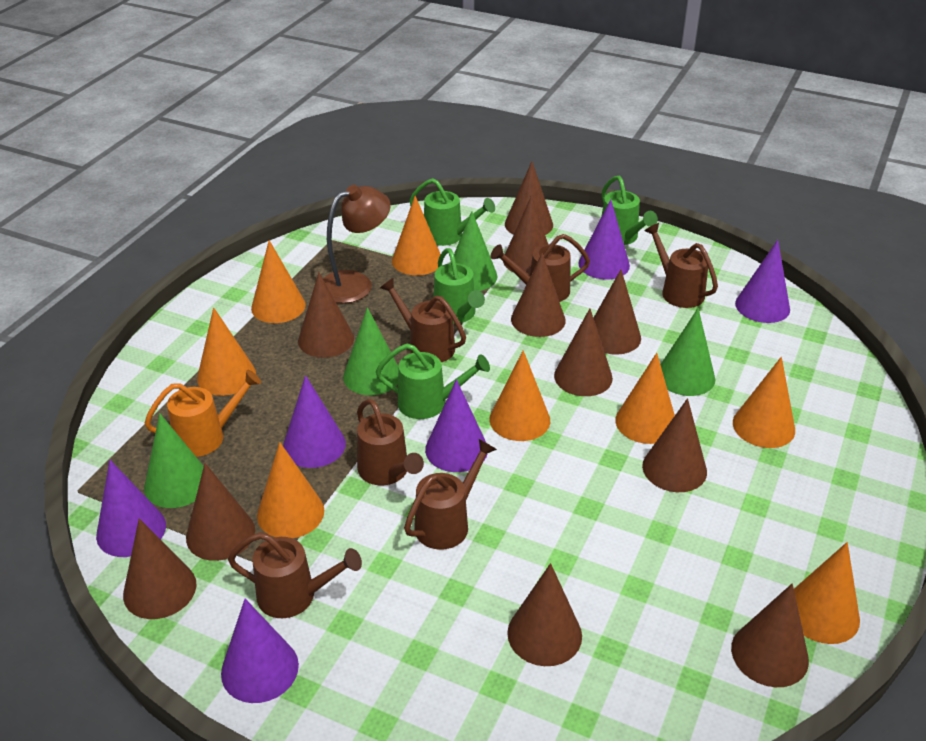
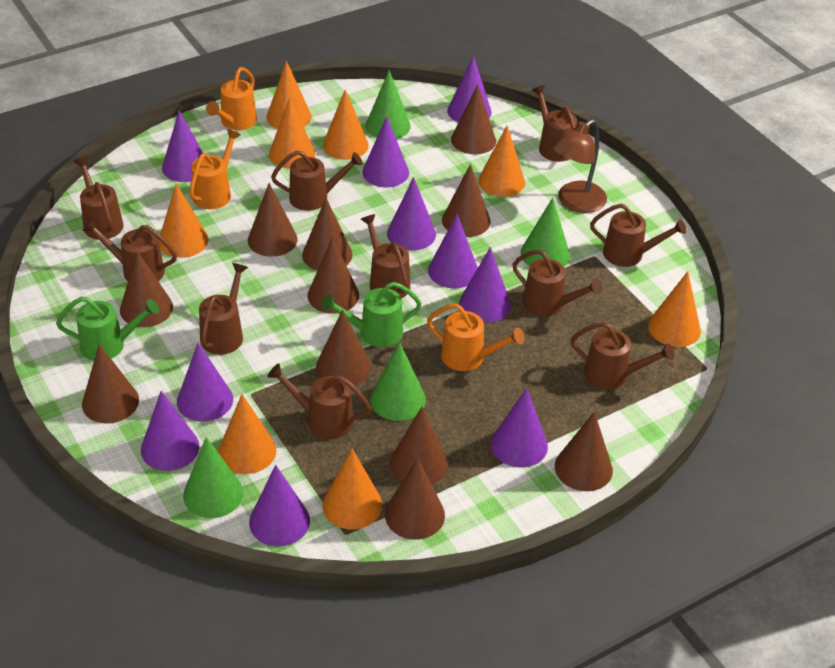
brown watering can: 6 -> 10
green watering can: 4 -> 2
orange watering can: 1 -> 3
purple cone: 6 -> 10

